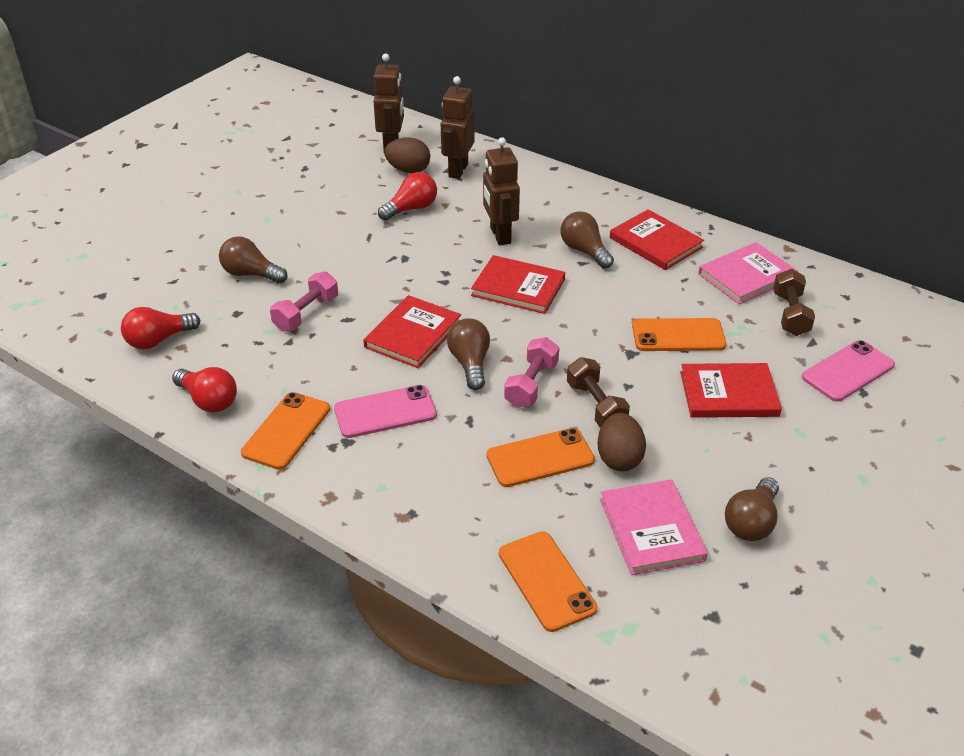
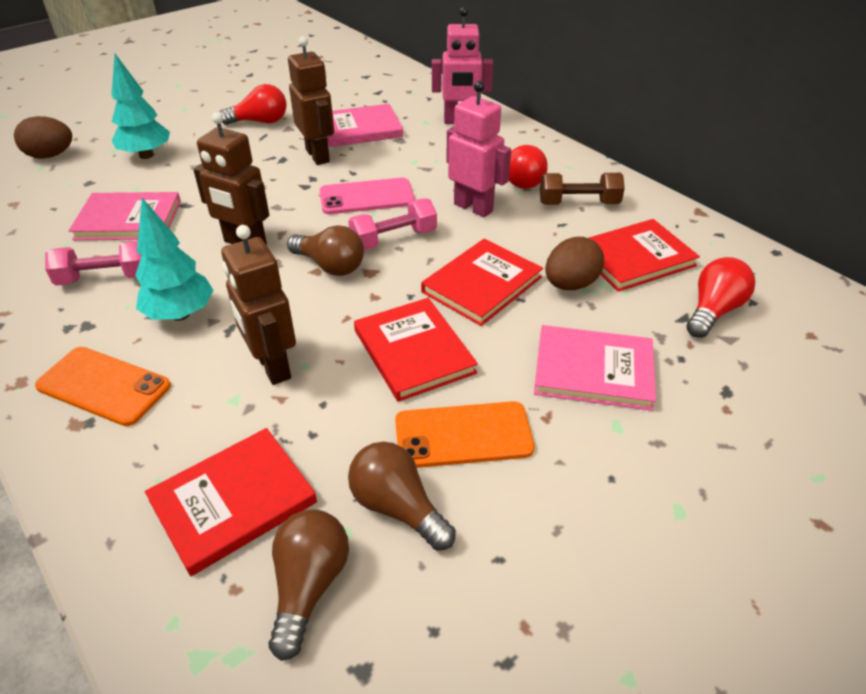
brown dumbbell: 2 -> 1
brown light bulb: 4 -> 3
orange phone: 4 -> 2
pink book: 2 -> 3
pink phone: 2 -> 1
pink robot: 0 -> 2
turquoise tree: 0 -> 2

